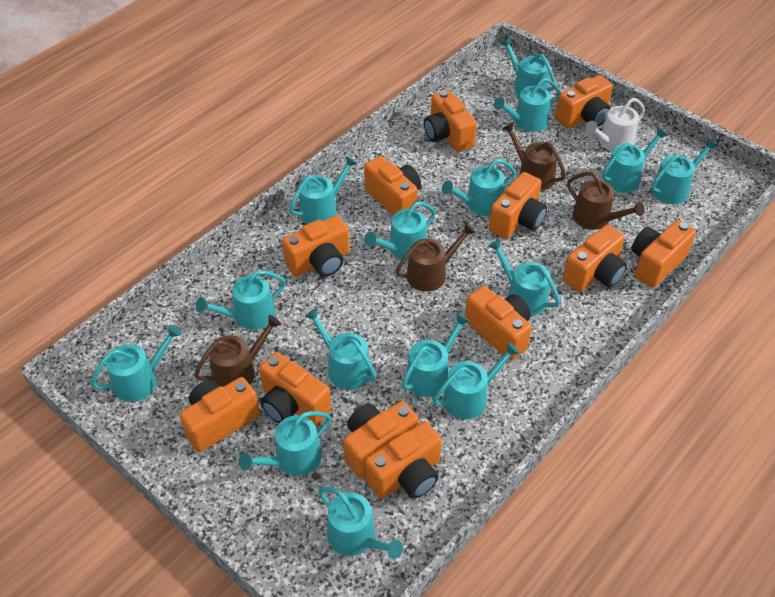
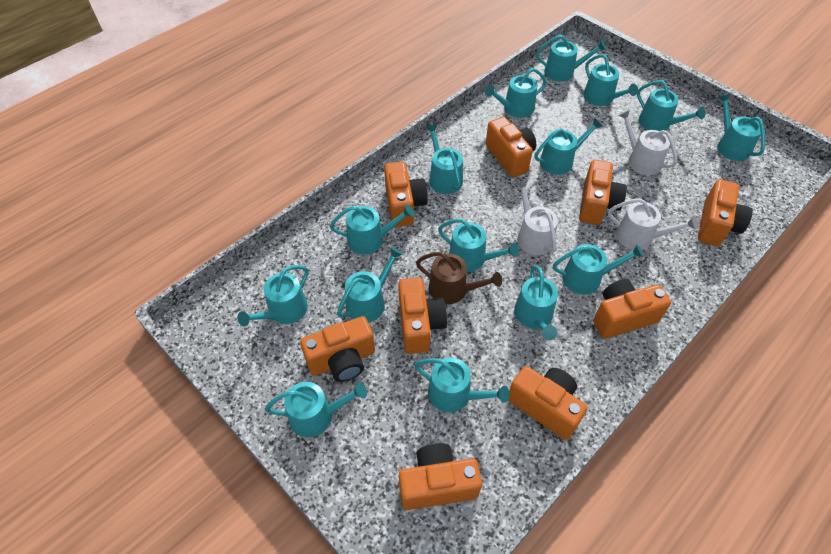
brown watering can: 4 -> 1
orange camera: 12 -> 9
white watering can: 1 -> 3

